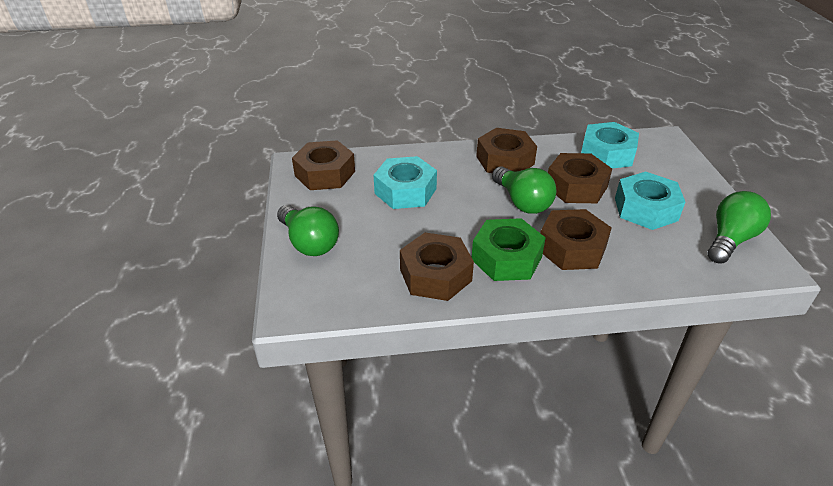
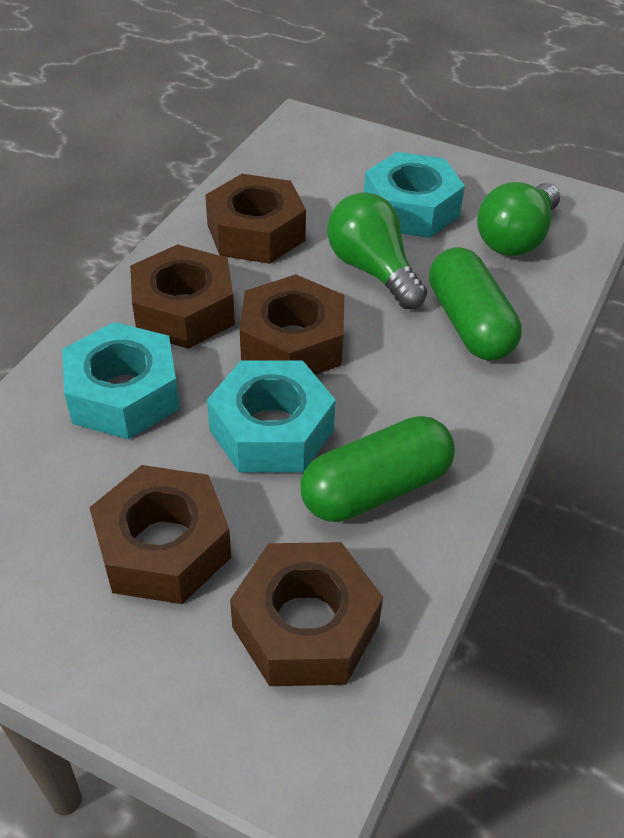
green capsule: 0 -> 2
green light bulb: 3 -> 2
green nut: 1 -> 0

